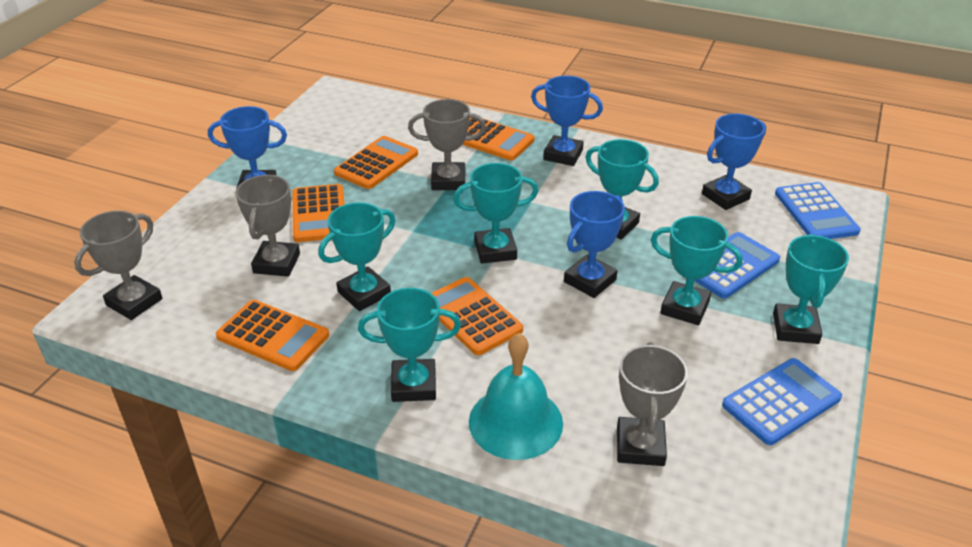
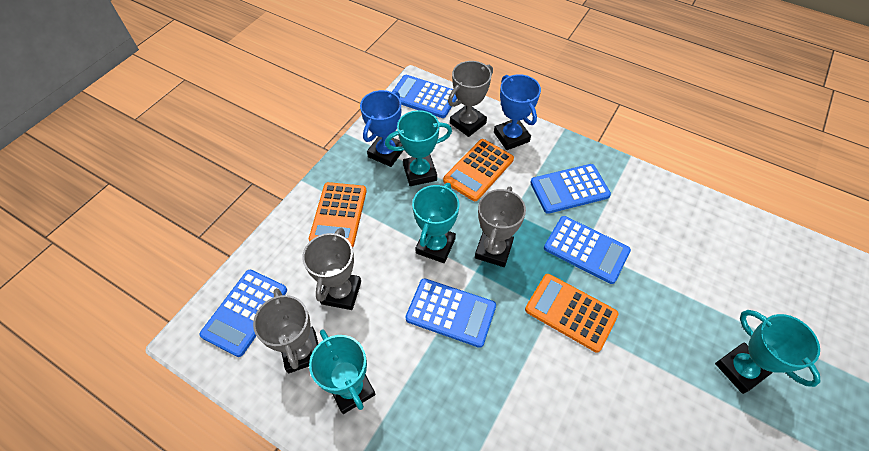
blue calculator: 3 -> 5
blue trophy: 4 -> 2
orange calculator: 5 -> 3
turquoise bell: 1 -> 0
turquoise trophy: 6 -> 4

